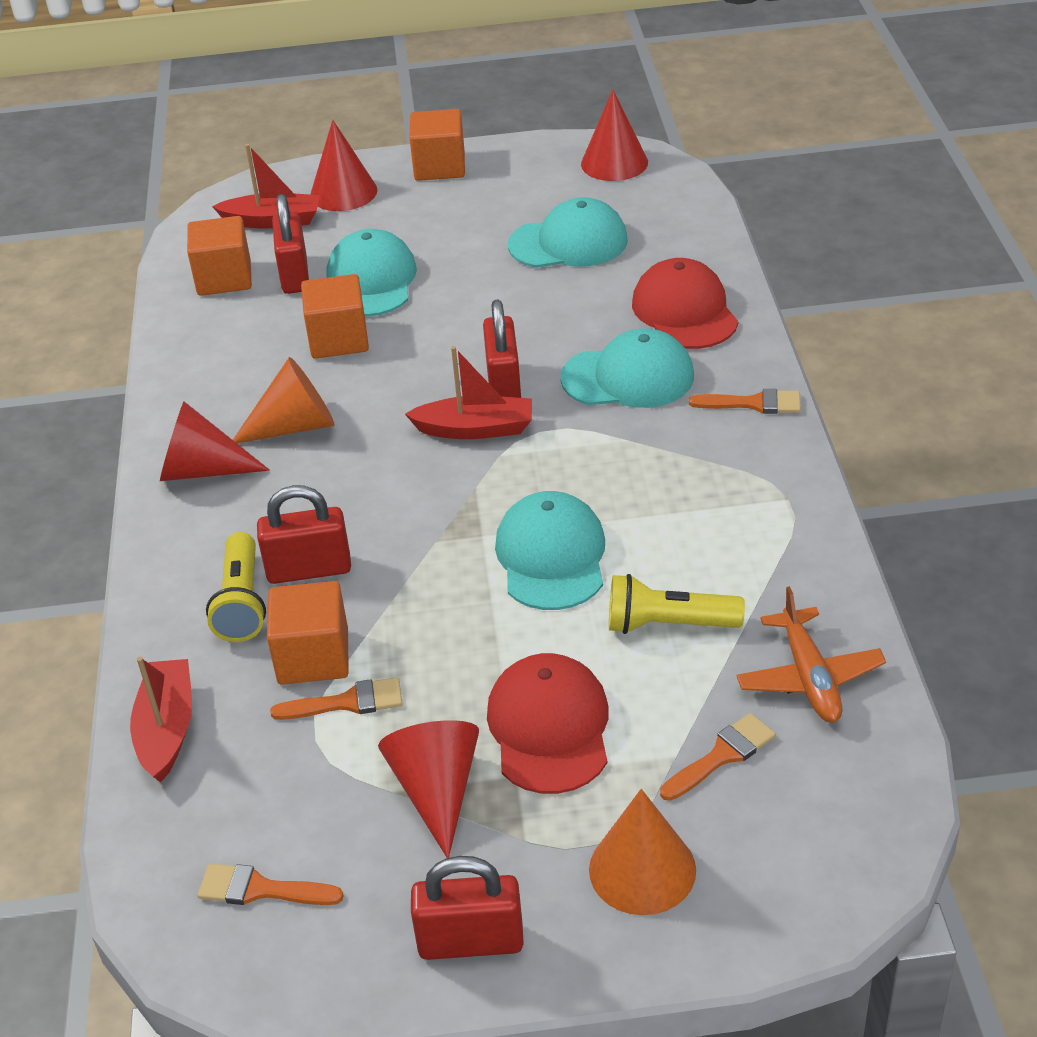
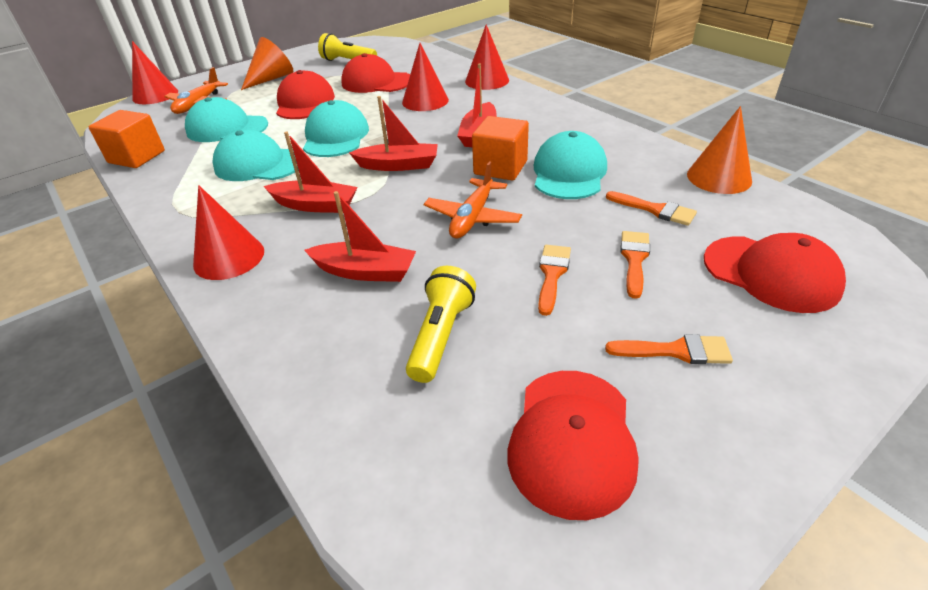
orange cube: 4 -> 2
orange plane: 1 -> 2
red boat: 3 -> 4
red cap: 2 -> 4
red padlock: 4 -> 0

